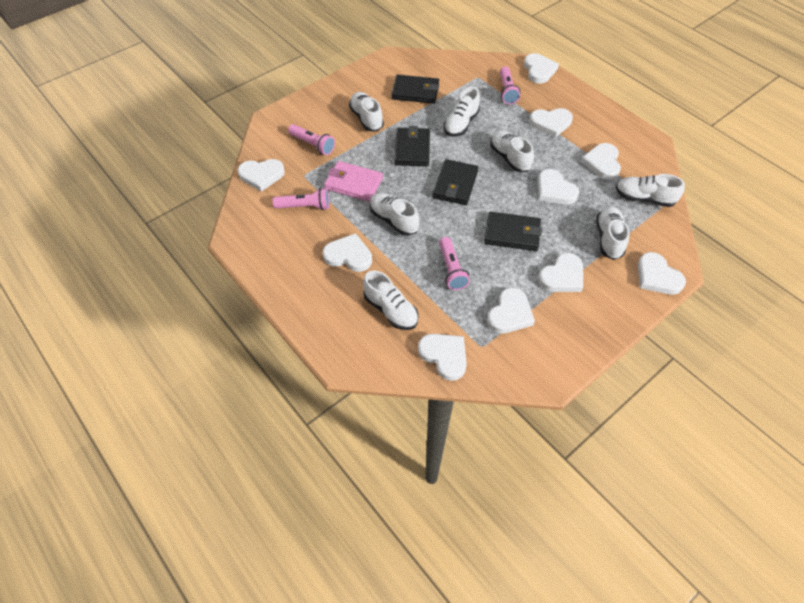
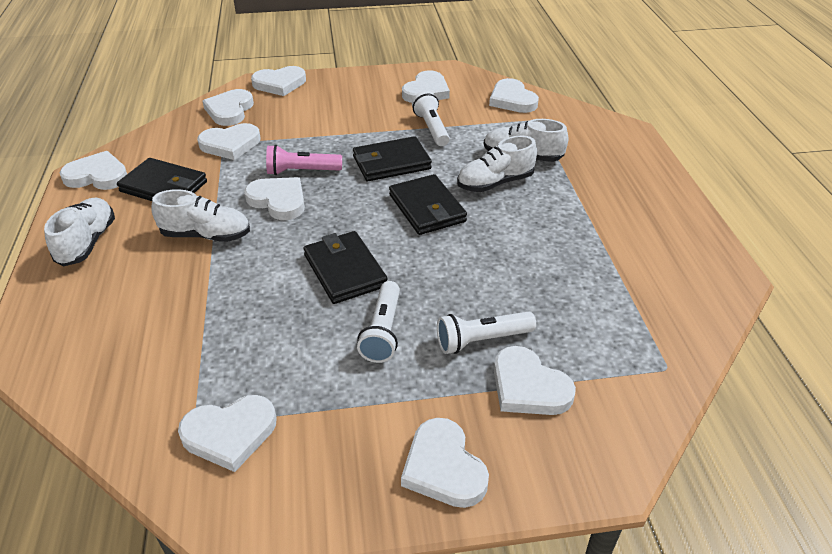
pink flashlight: 4 -> 1
pink wallet: 1 -> 0
white flashlight: 0 -> 3
white shoe: 7 -> 4

